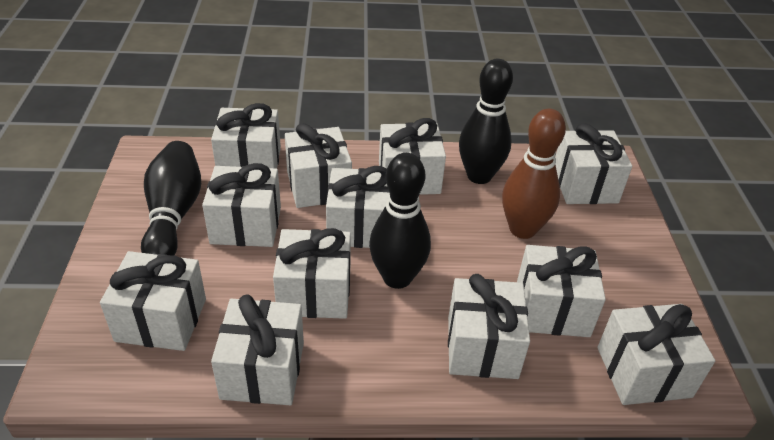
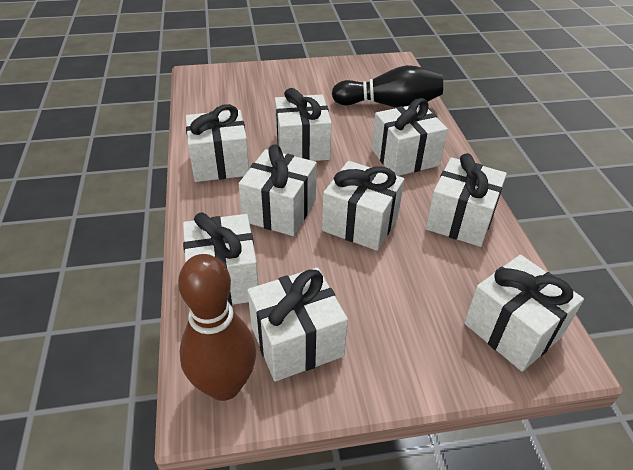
black bowling pin: 3 -> 1
white gift: 12 -> 9

